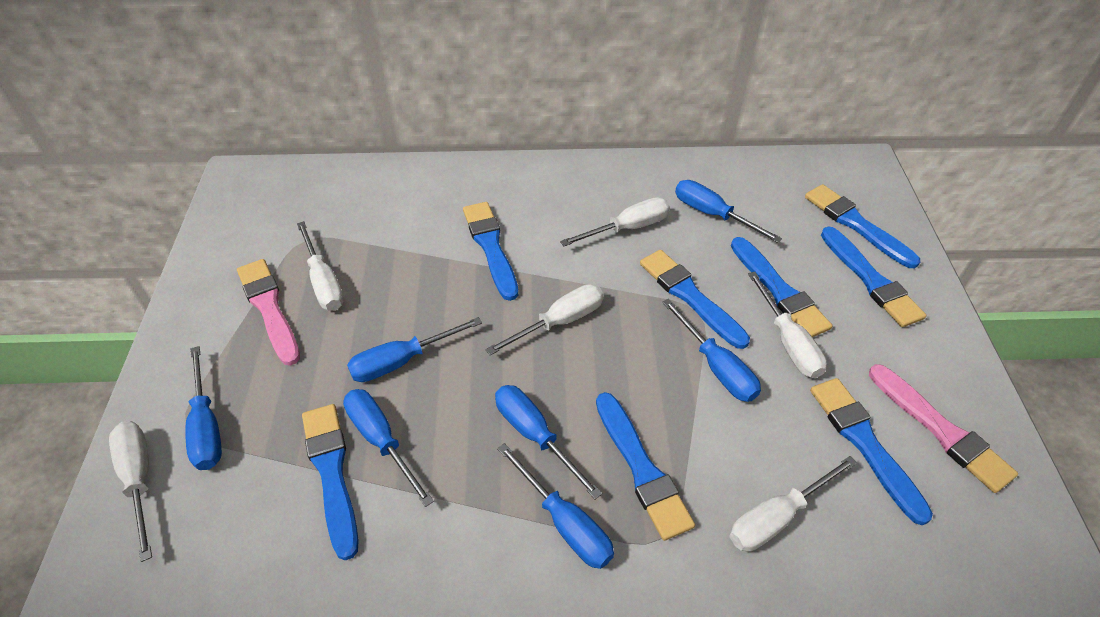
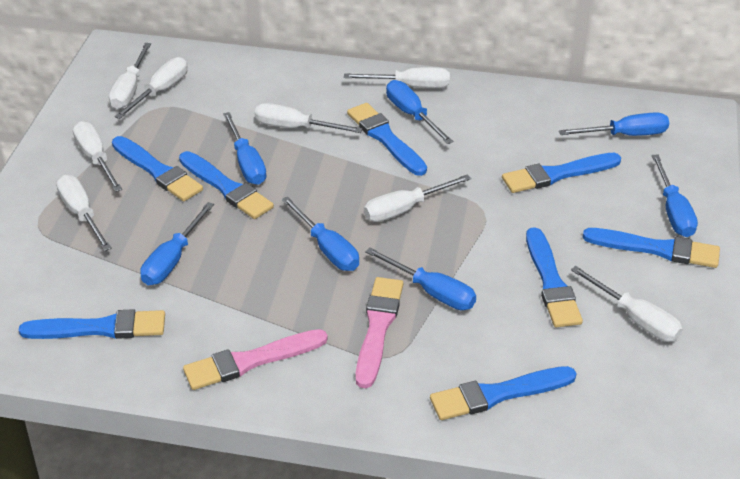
white screwdriver: 6 -> 8

